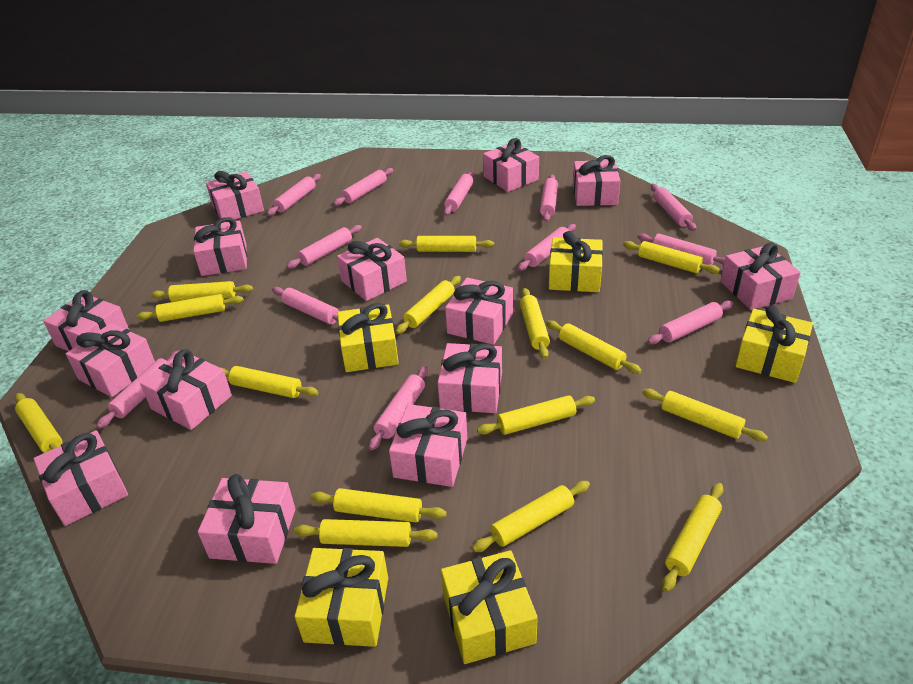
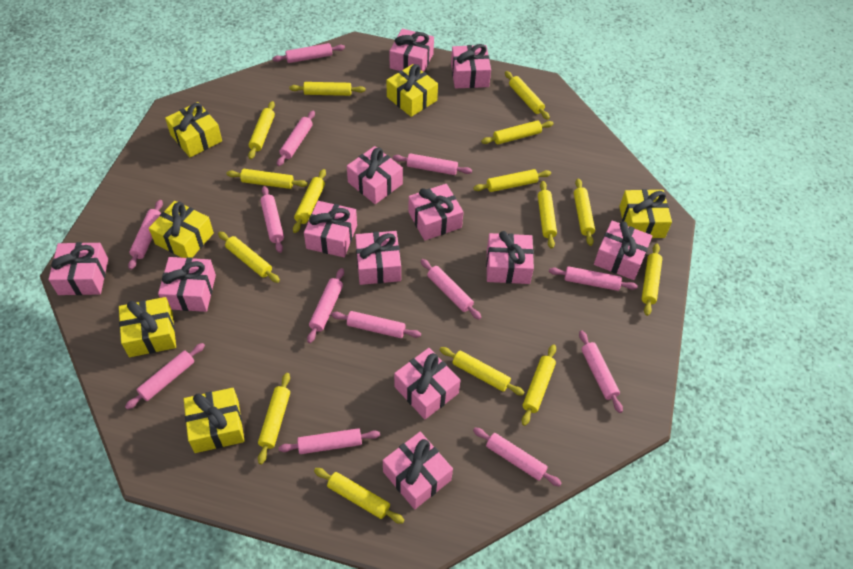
pink gift: 14 -> 12
pink rolling pin: 12 -> 13
yellow gift: 5 -> 6

